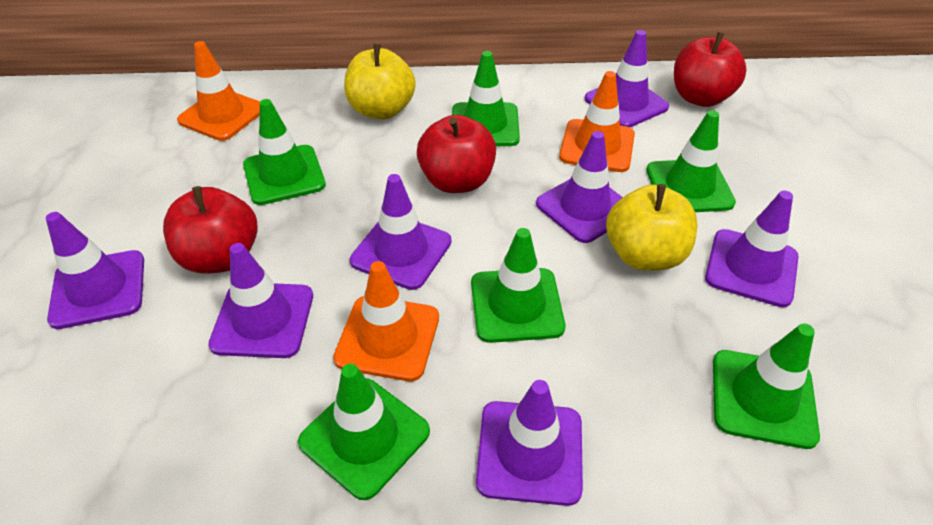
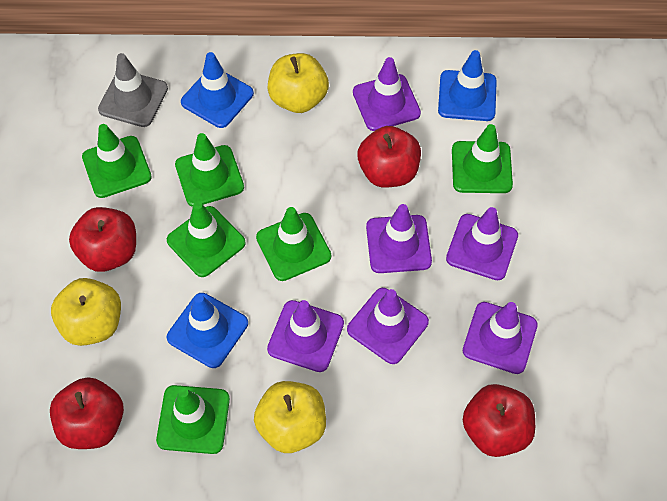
blue traffic cone: 0 -> 3
grey traffic cone: 0 -> 1
orange traffic cone: 3 -> 0
purple traffic cone: 7 -> 6
red apple: 3 -> 4
yellow apple: 2 -> 3

